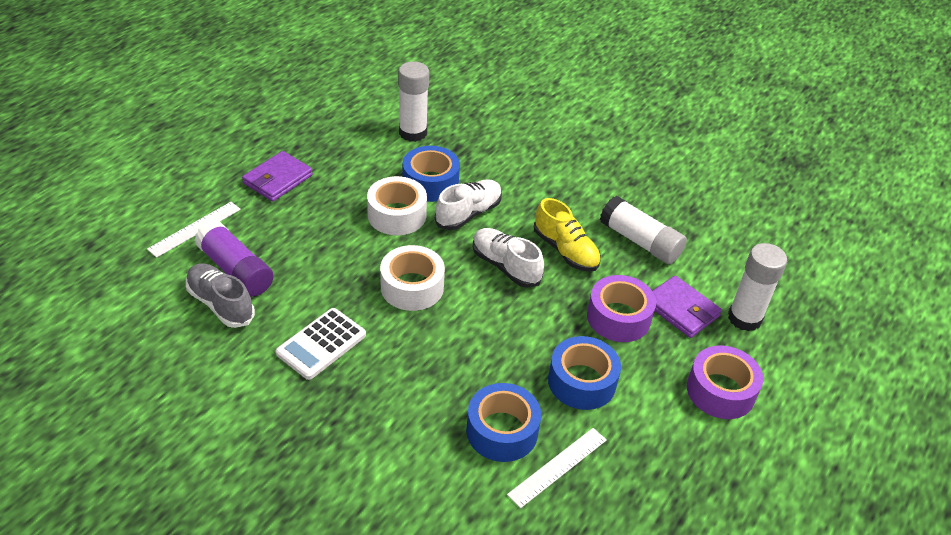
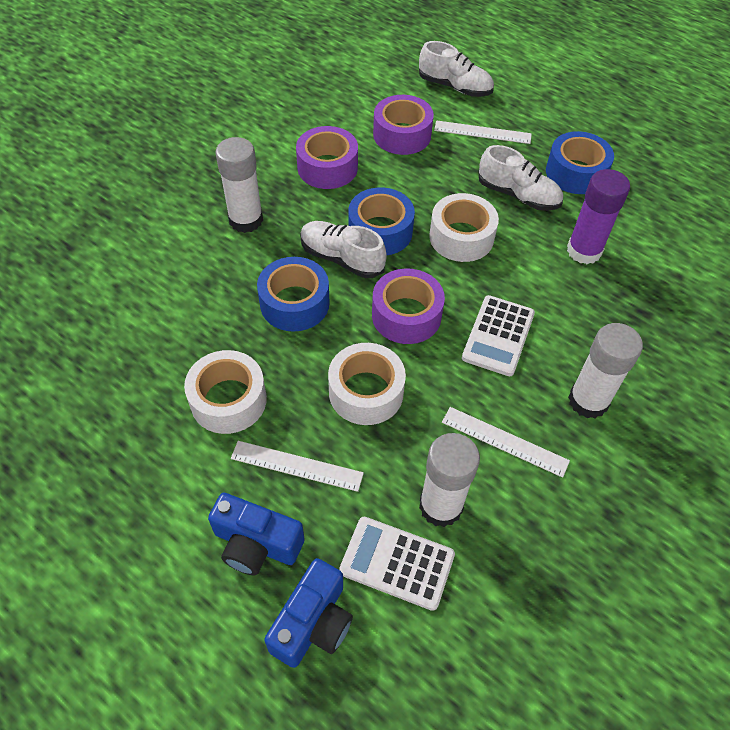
blue camera: 0 -> 2
grey shoe: 1 -> 0
purple tape: 2 -> 3
purple wallet: 2 -> 0
white calculator: 1 -> 2
white ruler: 2 -> 3
white shoe: 2 -> 3
white tape: 2 -> 3
yellow shoe: 1 -> 0

